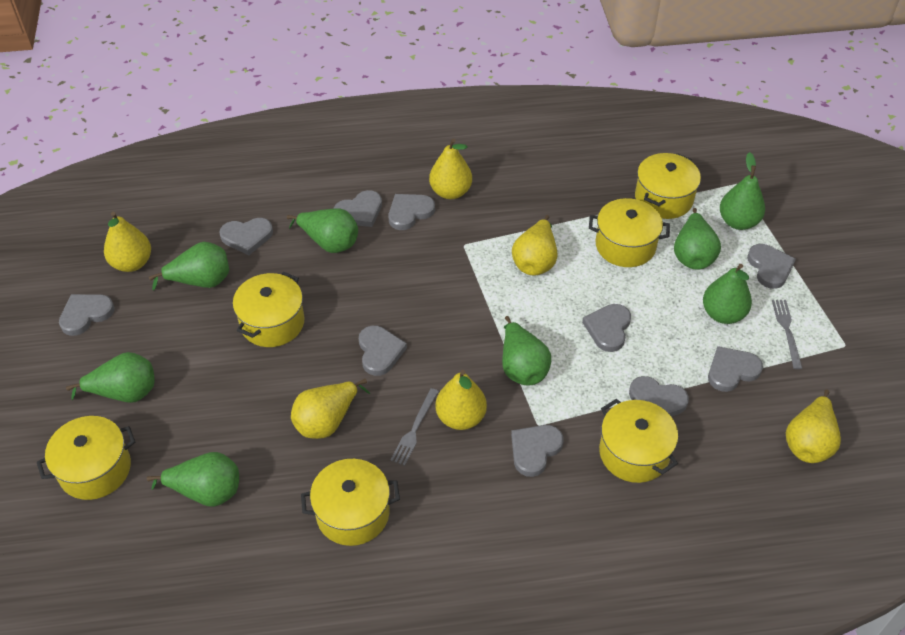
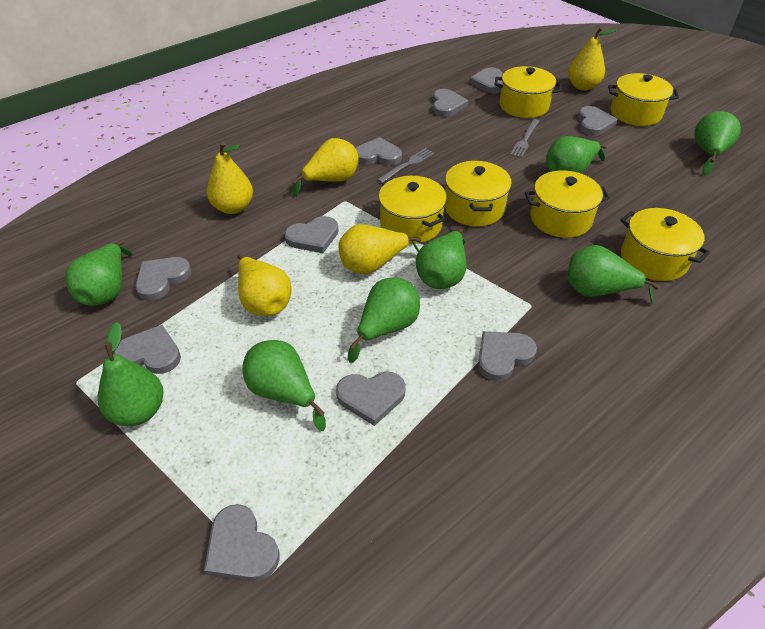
yellow pear: 6 -> 5

